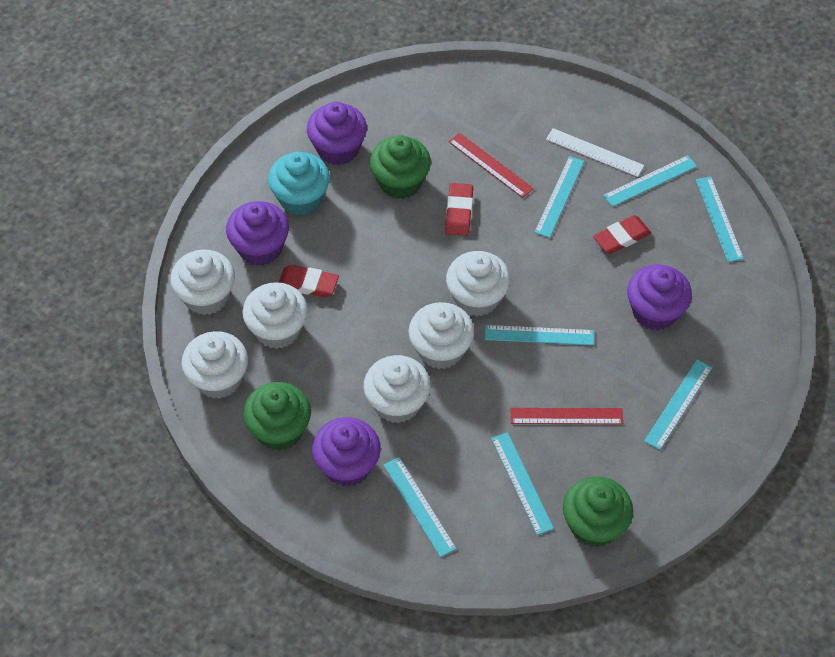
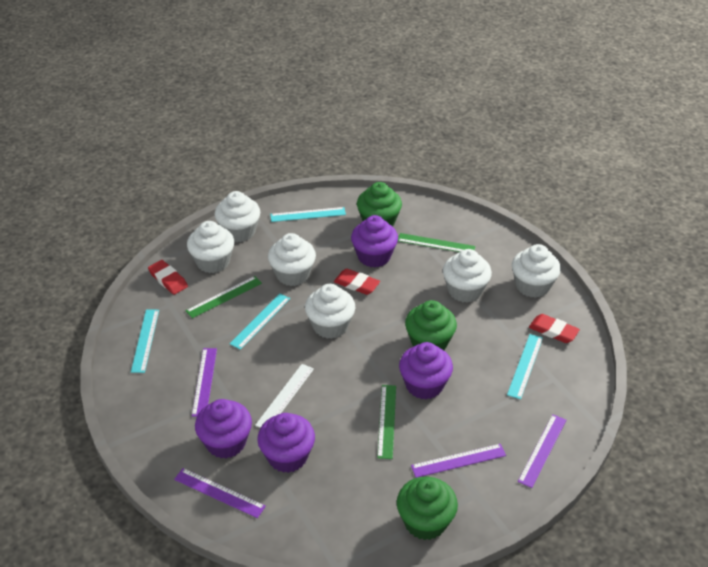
green ruler: 0 -> 3
purple ruler: 0 -> 4
red ruler: 2 -> 0
turquoise cupcake: 1 -> 0
turquoise ruler: 7 -> 4

